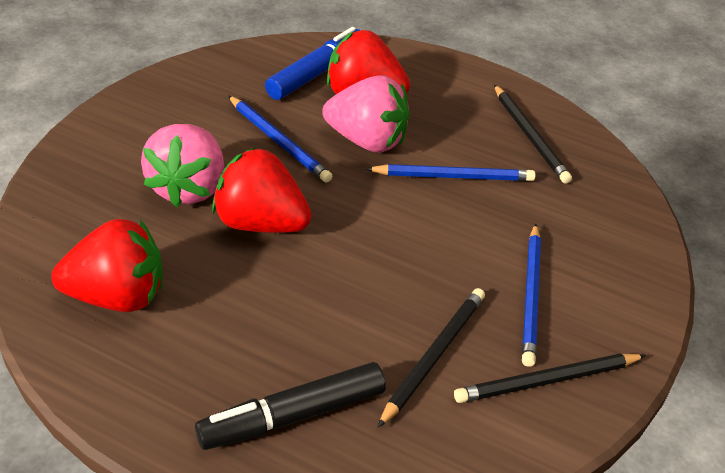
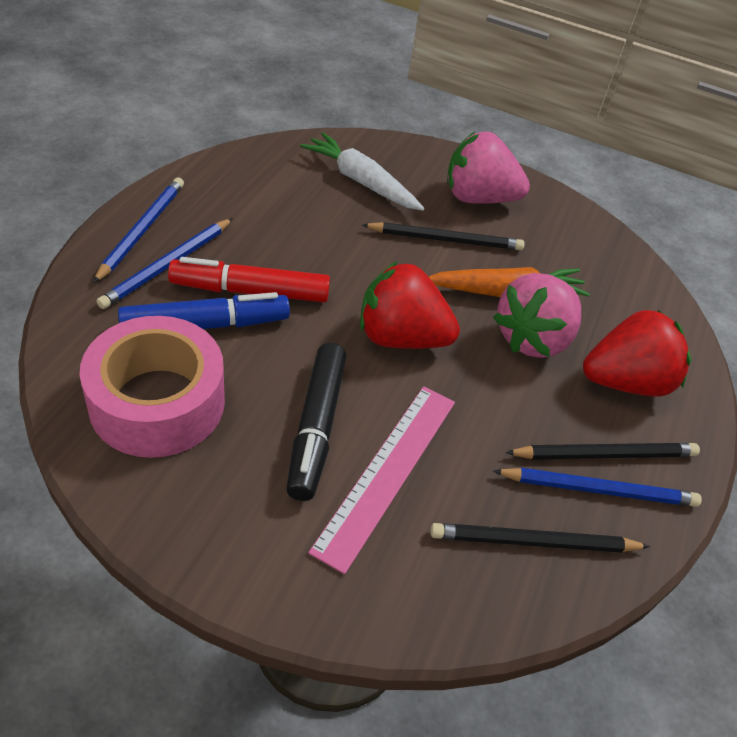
orange carrot: 0 -> 1
pink ruler: 0 -> 1
pink tape: 0 -> 1
red marker: 0 -> 1
red strawberry: 3 -> 2
white carrot: 0 -> 1

